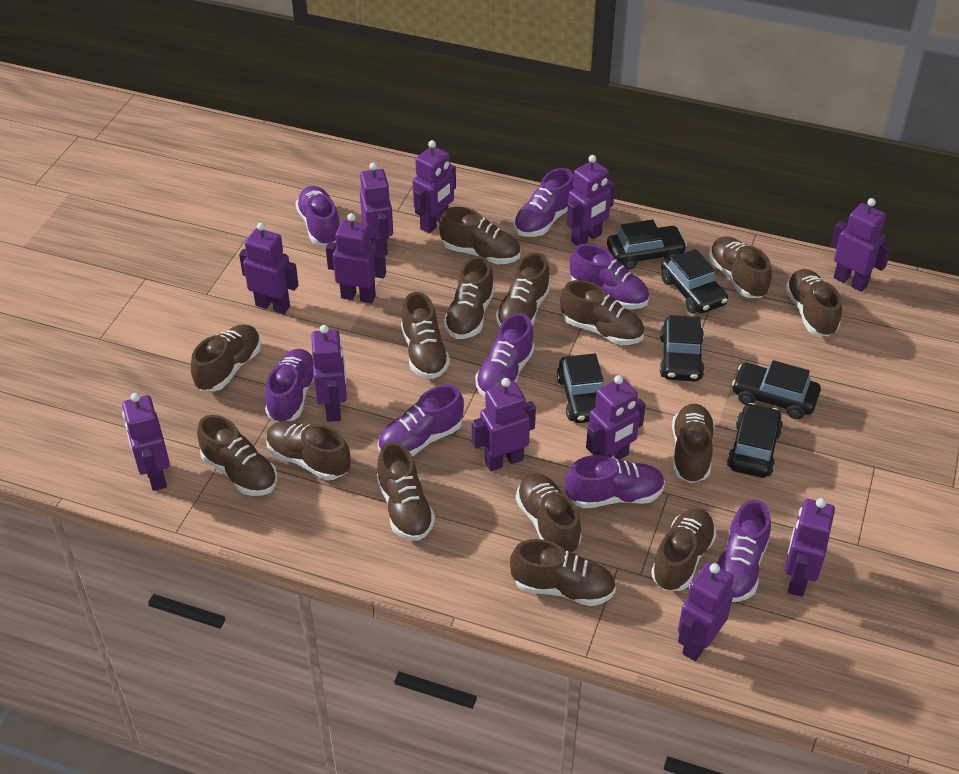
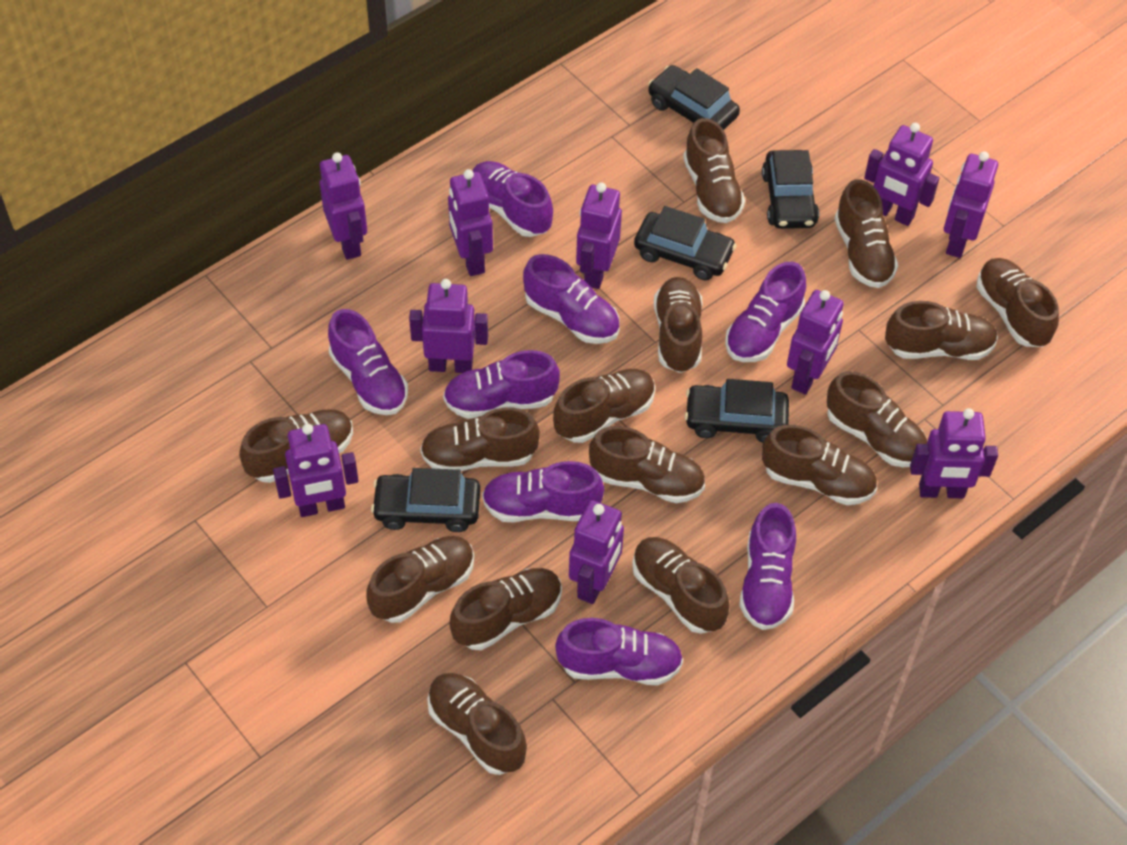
black car: 6 -> 5
purple robot: 12 -> 10

